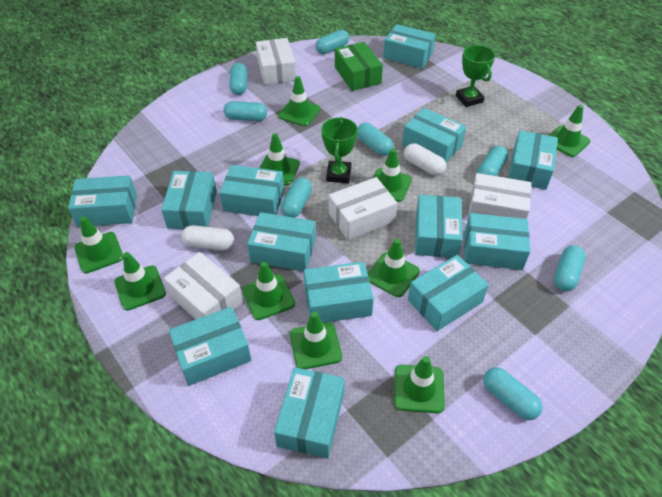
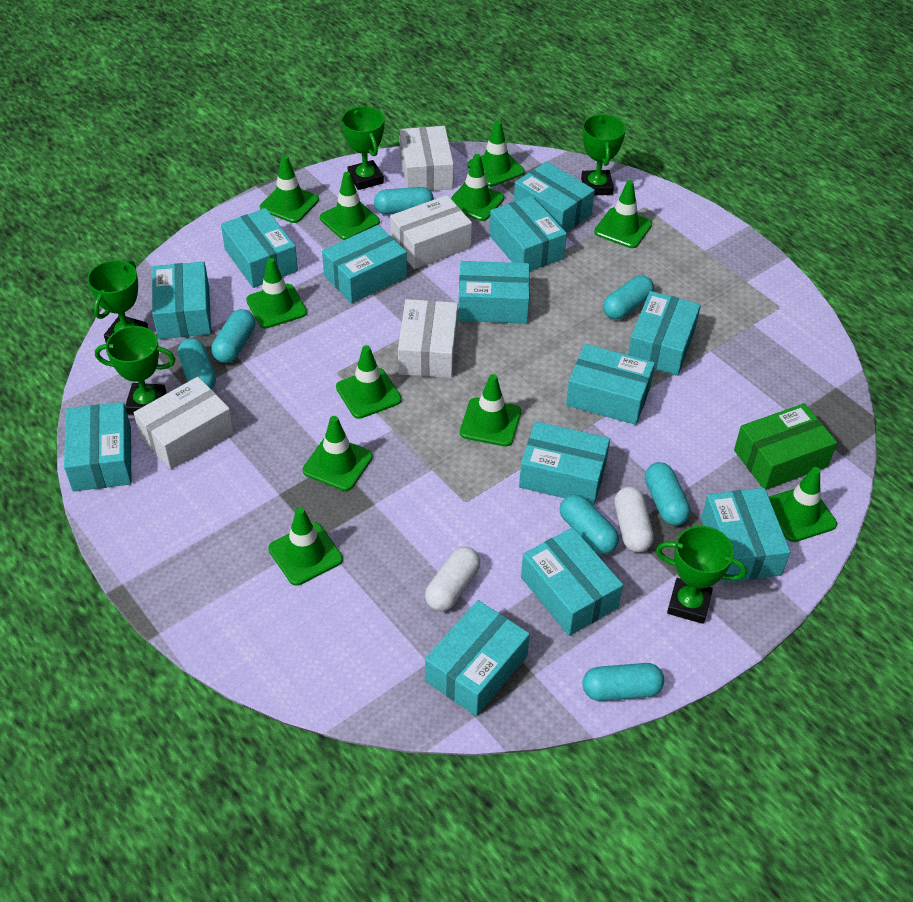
green traffic cone: 10 -> 11
green trophy: 2 -> 5
turquoise capsule: 8 -> 7

